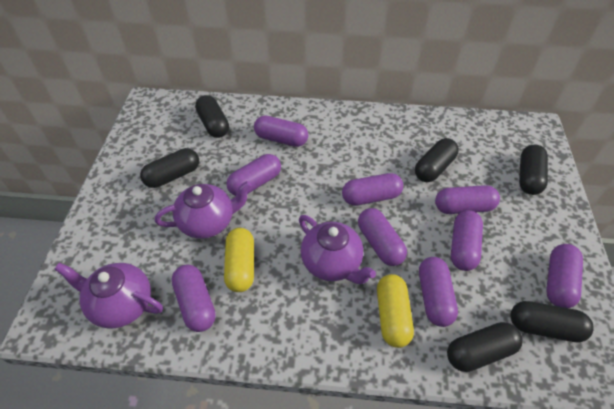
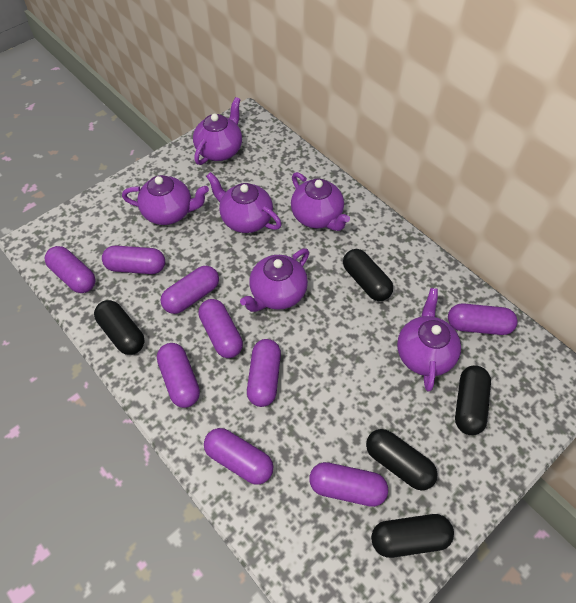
black capsule: 6 -> 5
purple teapot: 3 -> 6
yellow capsule: 2 -> 0

